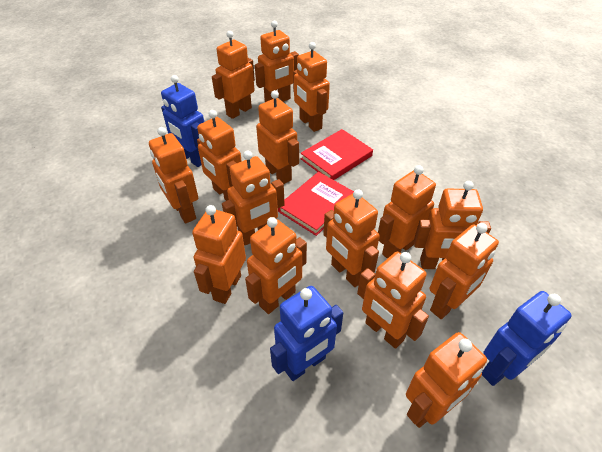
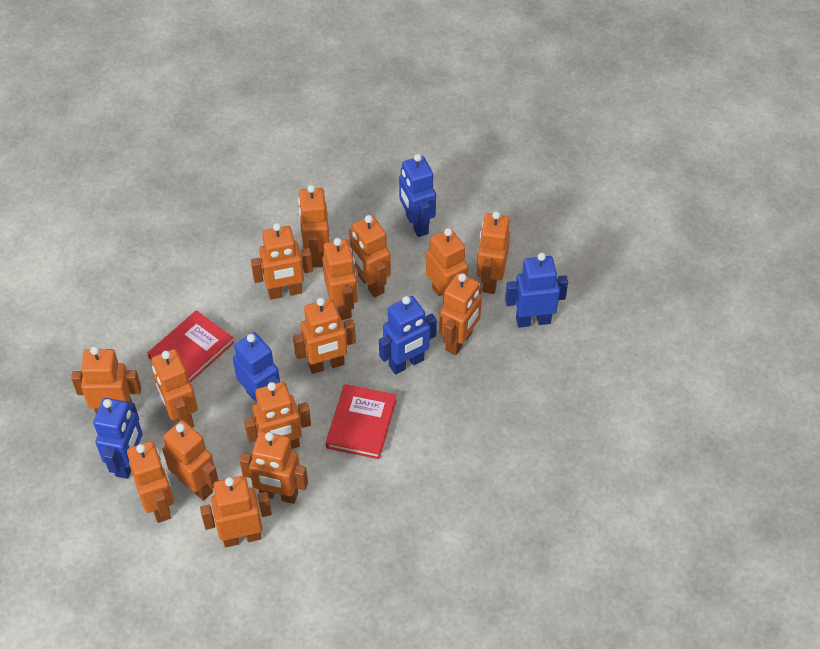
blue robot: 3 -> 5

